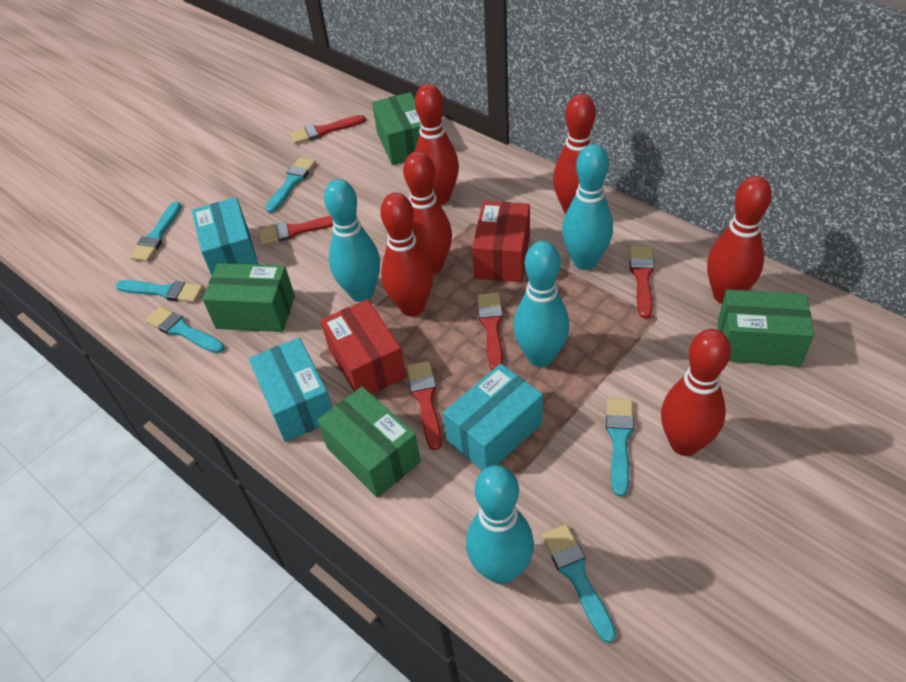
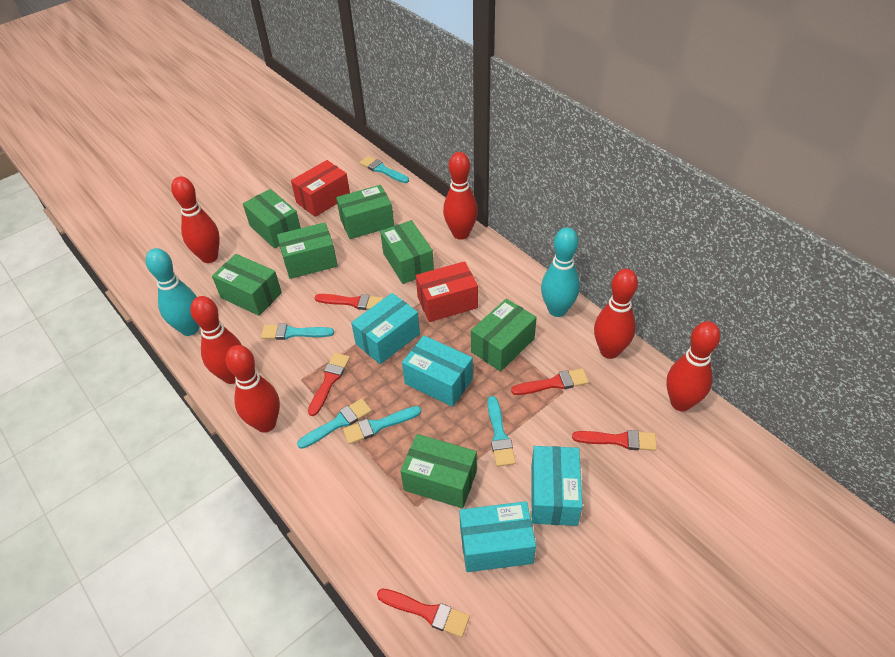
green box: 4 -> 7
turquoise bowling pin: 4 -> 2
turquoise box: 3 -> 4
turquoise brush: 6 -> 5

